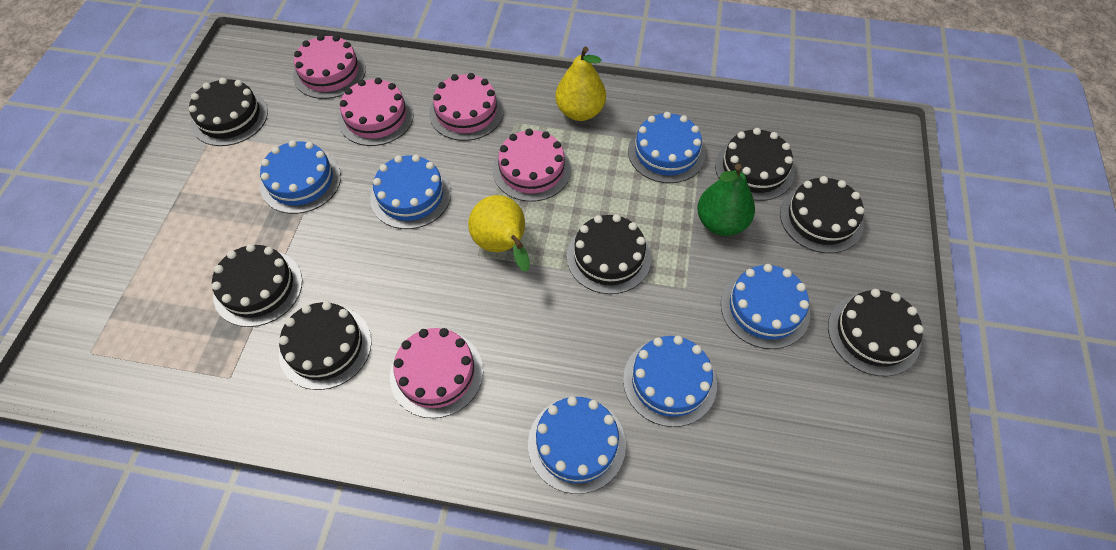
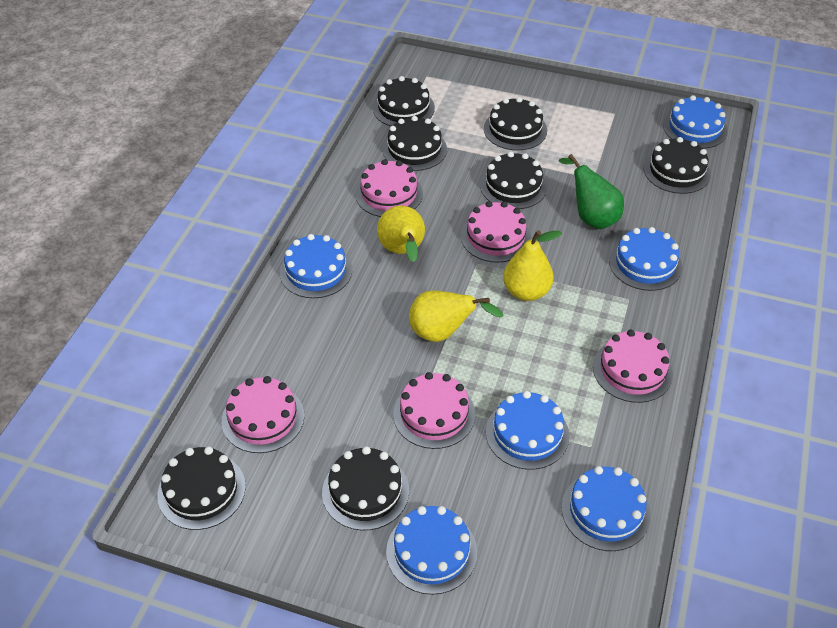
yellow pear: 2 -> 3

